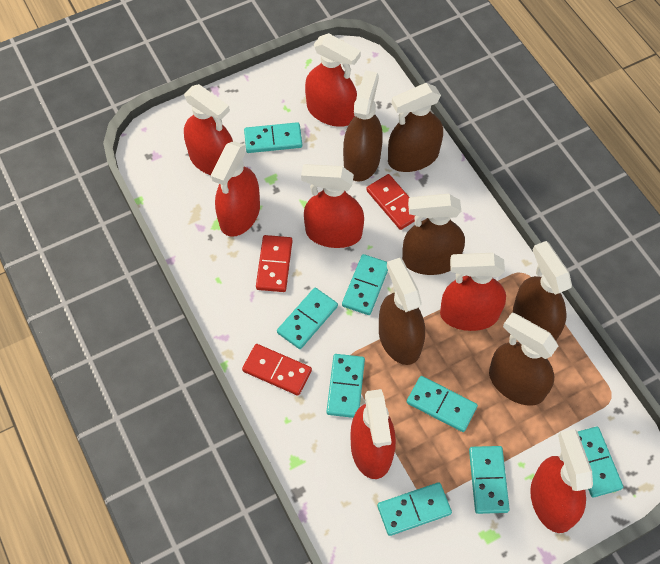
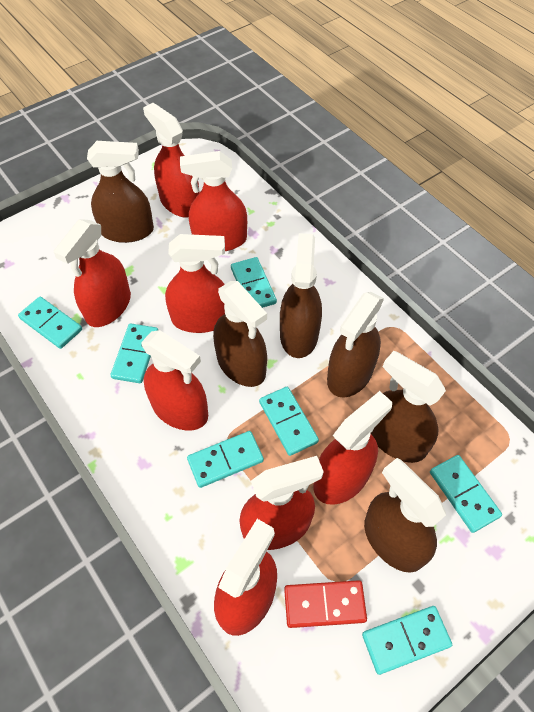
red domino: 3 -> 1
red spray bottle: 7 -> 8
turquoise domino: 8 -> 7

